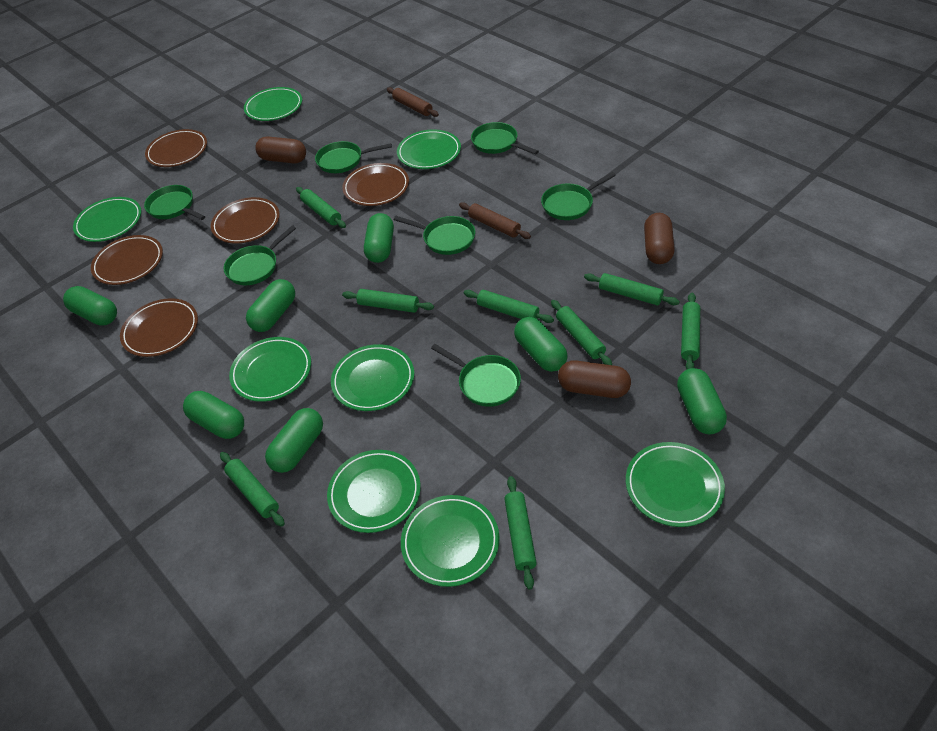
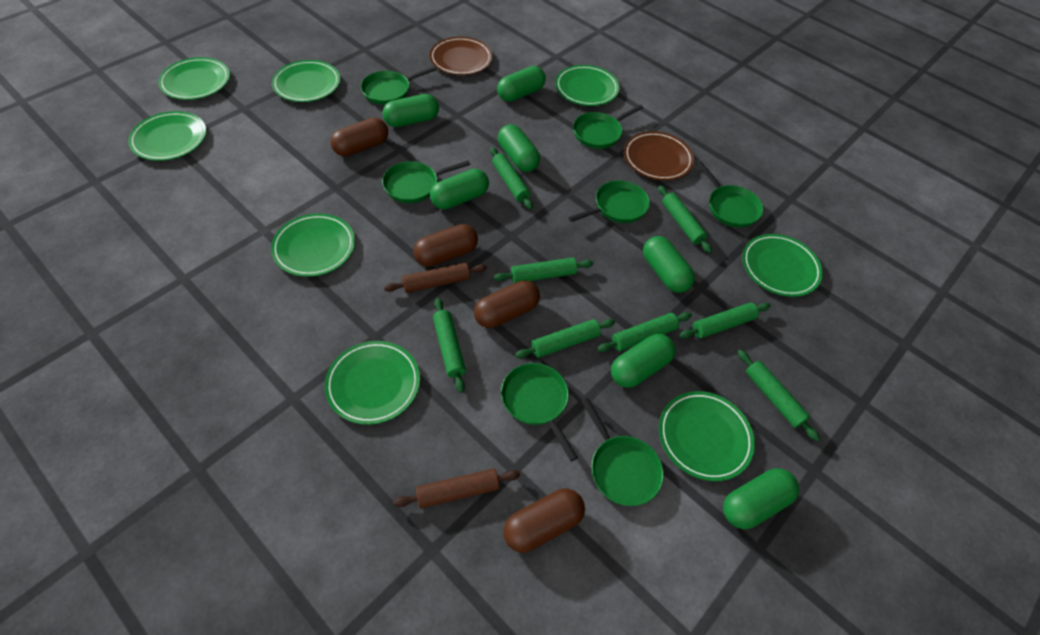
brown capsule: 3 -> 4
brown plate: 5 -> 2

